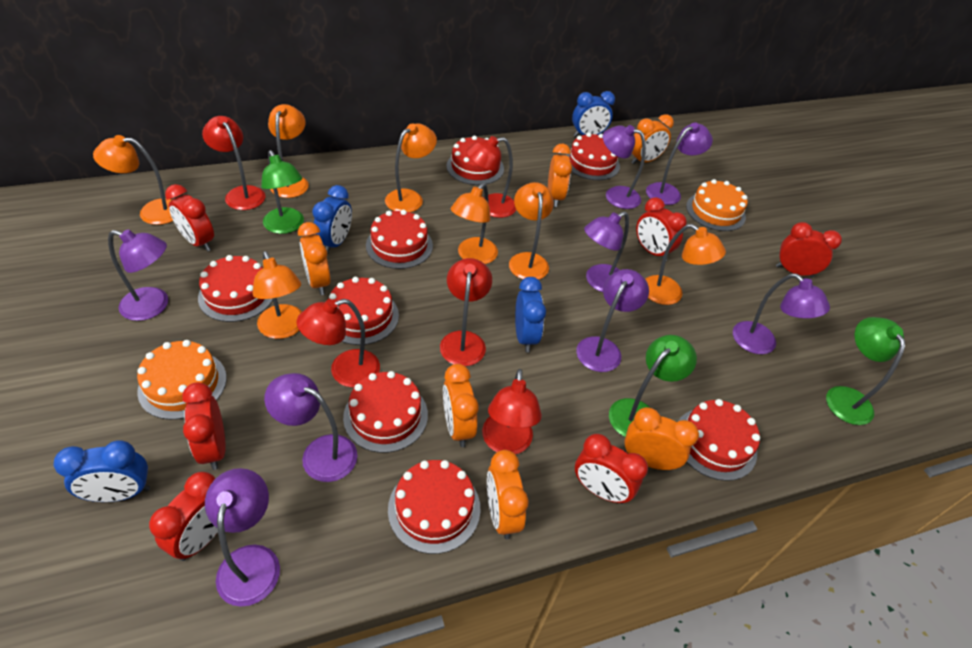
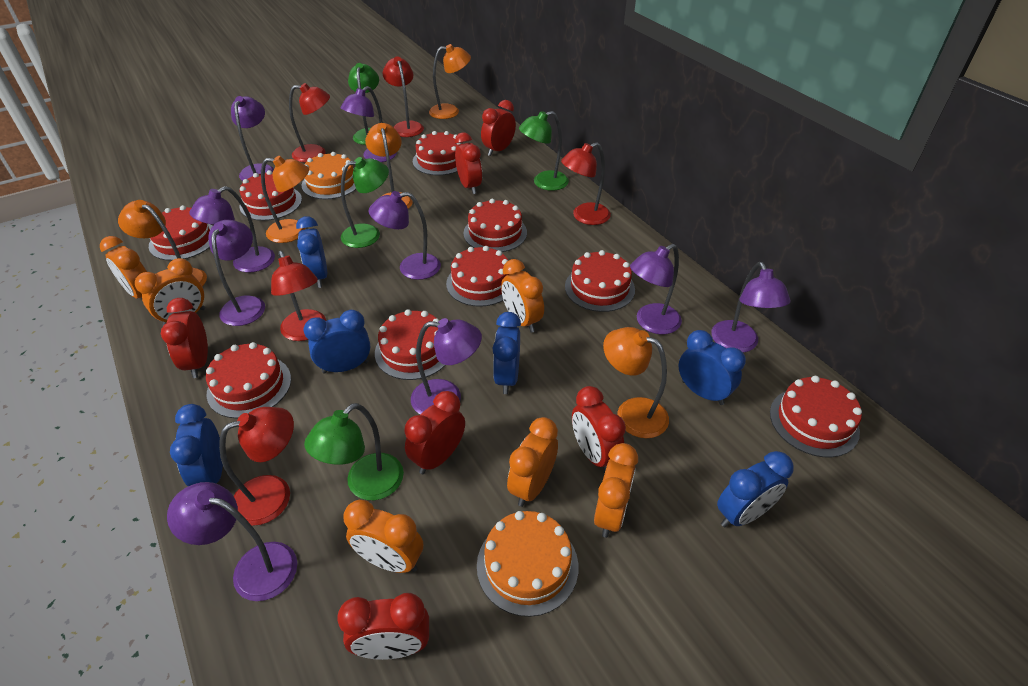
blue clock: 4 -> 6
green lamp: 3 -> 4
orange lamp: 7 -> 5
purple lamp: 8 -> 9
red cake: 8 -> 9

